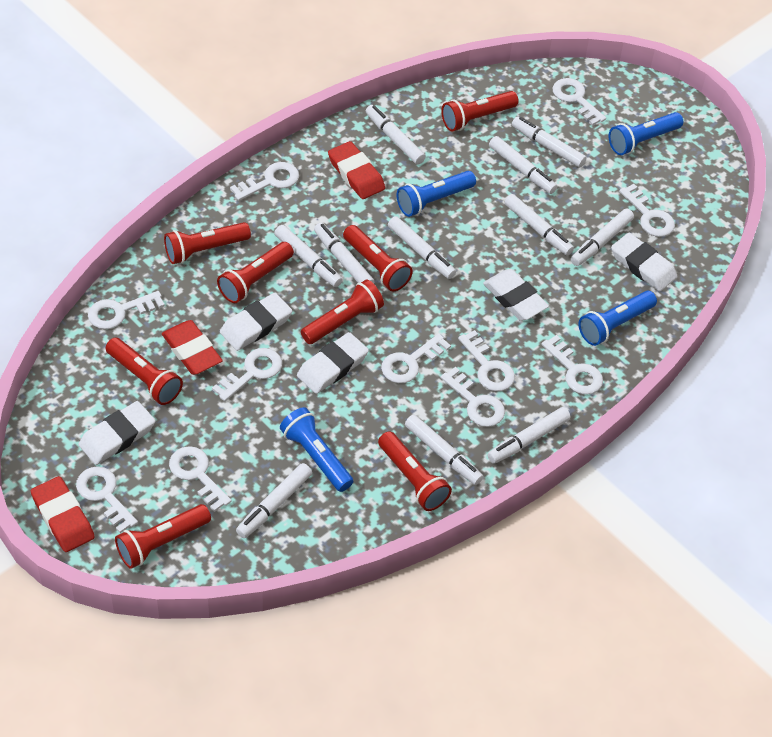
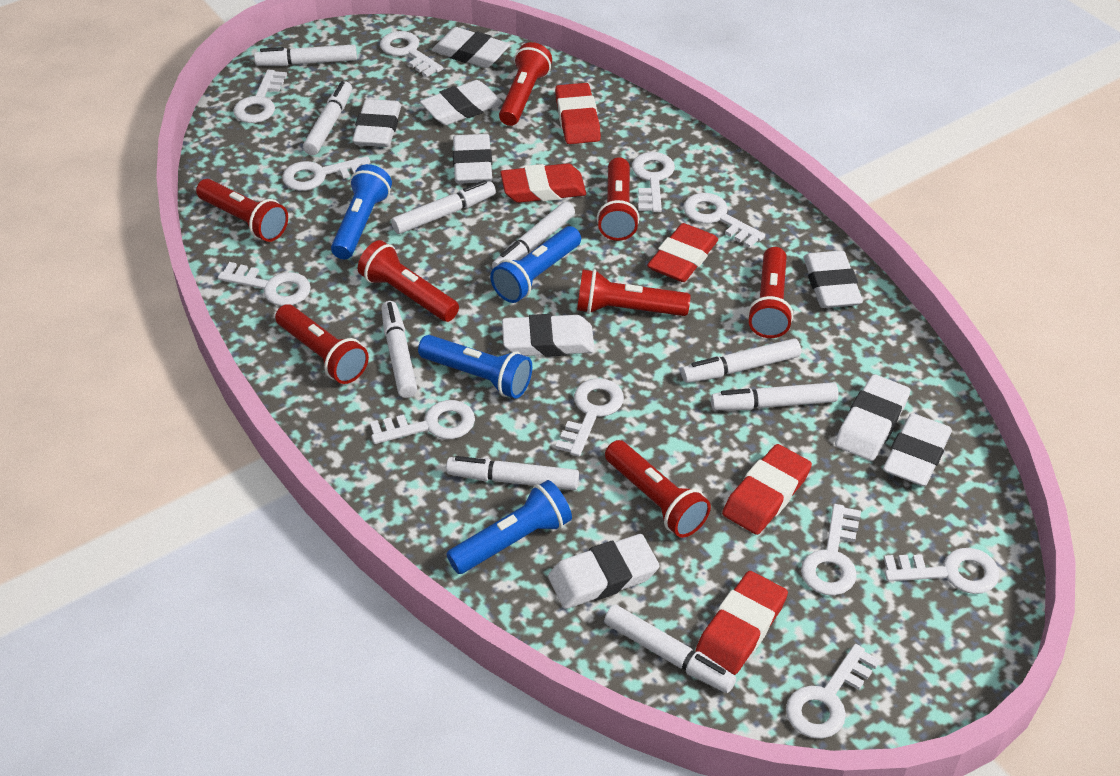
red eraser: 3 -> 5
white eraser: 5 -> 9
white marker: 11 -> 9

